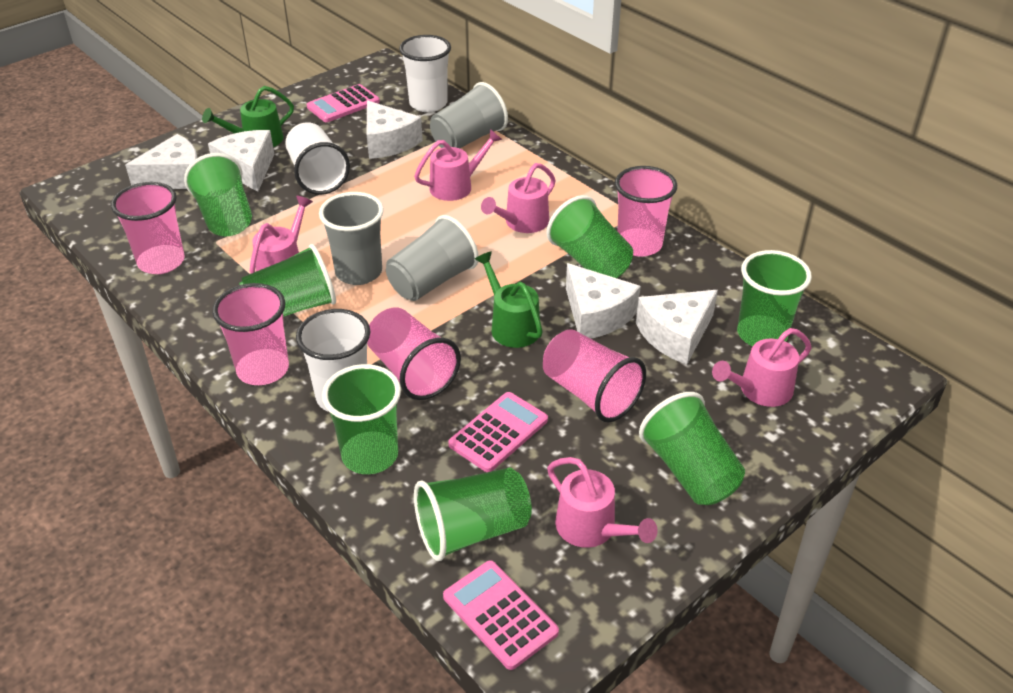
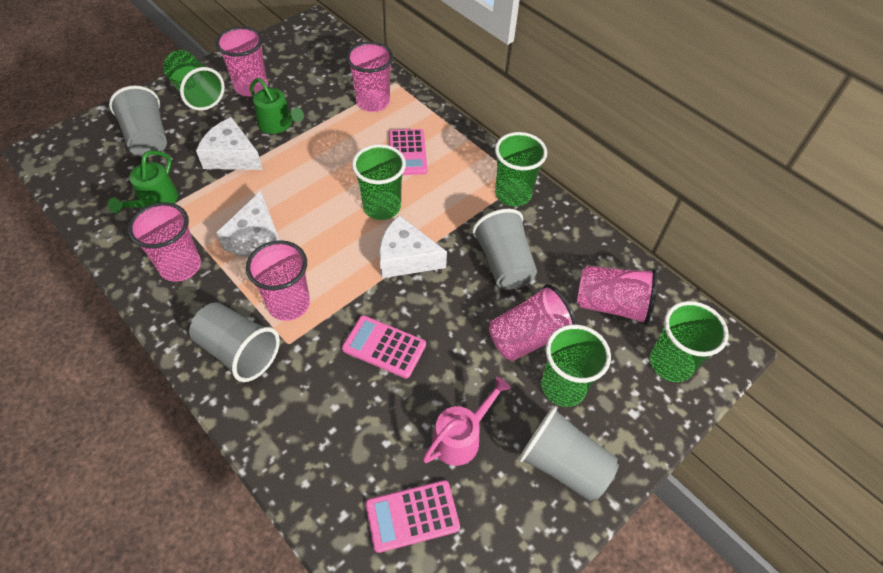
green cup: 7 -> 5
grey cup: 3 -> 4
pink cup: 5 -> 6
pink watering can: 5 -> 1
white cheese: 5 -> 3
white cup: 3 -> 0

